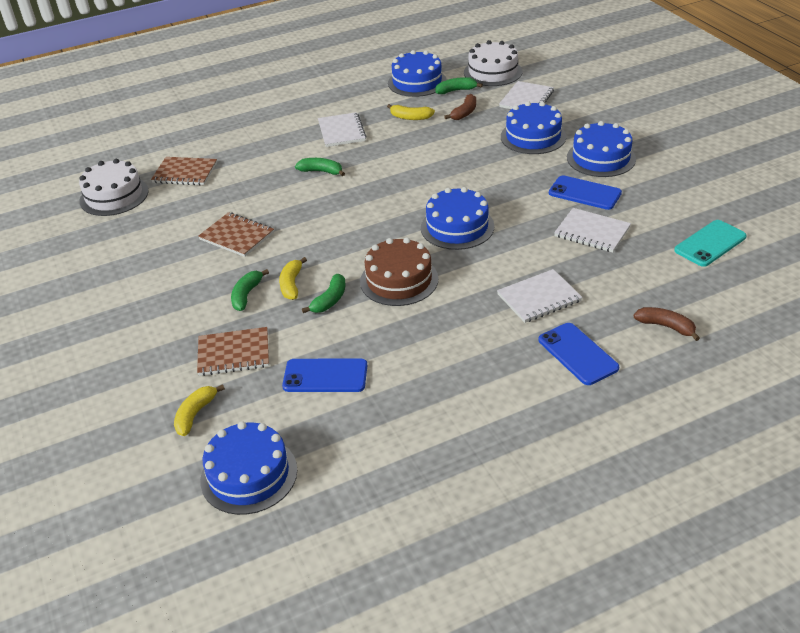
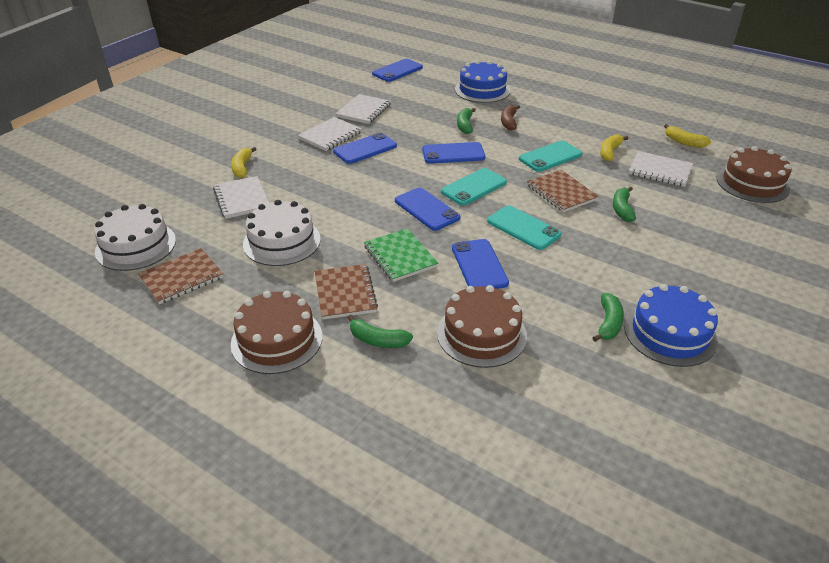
blue cake: 5 -> 2
blue phone: 3 -> 5
brown banana: 2 -> 1
brown cake: 1 -> 3
green notebook: 0 -> 1
turquoise phone: 1 -> 3

